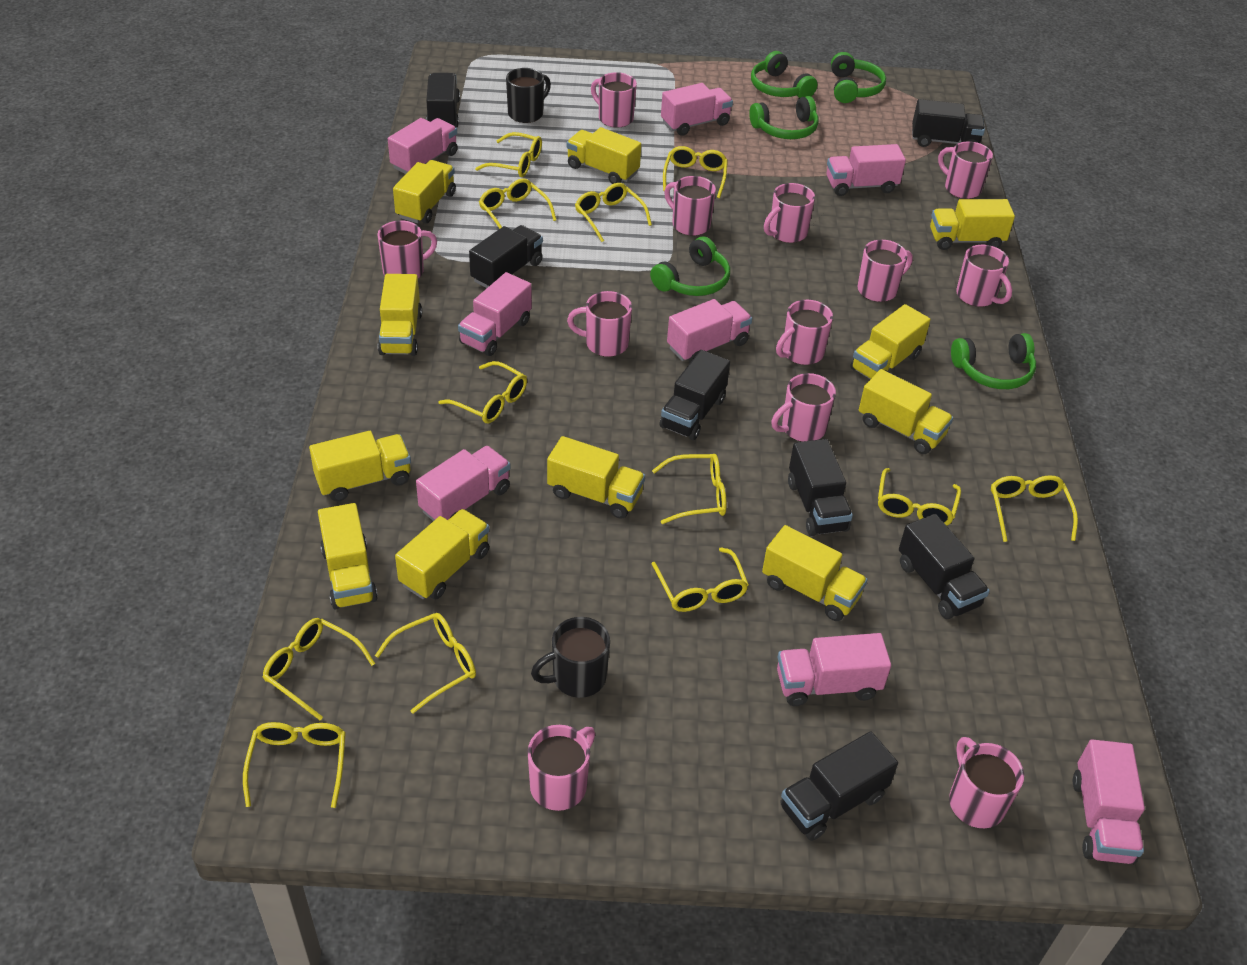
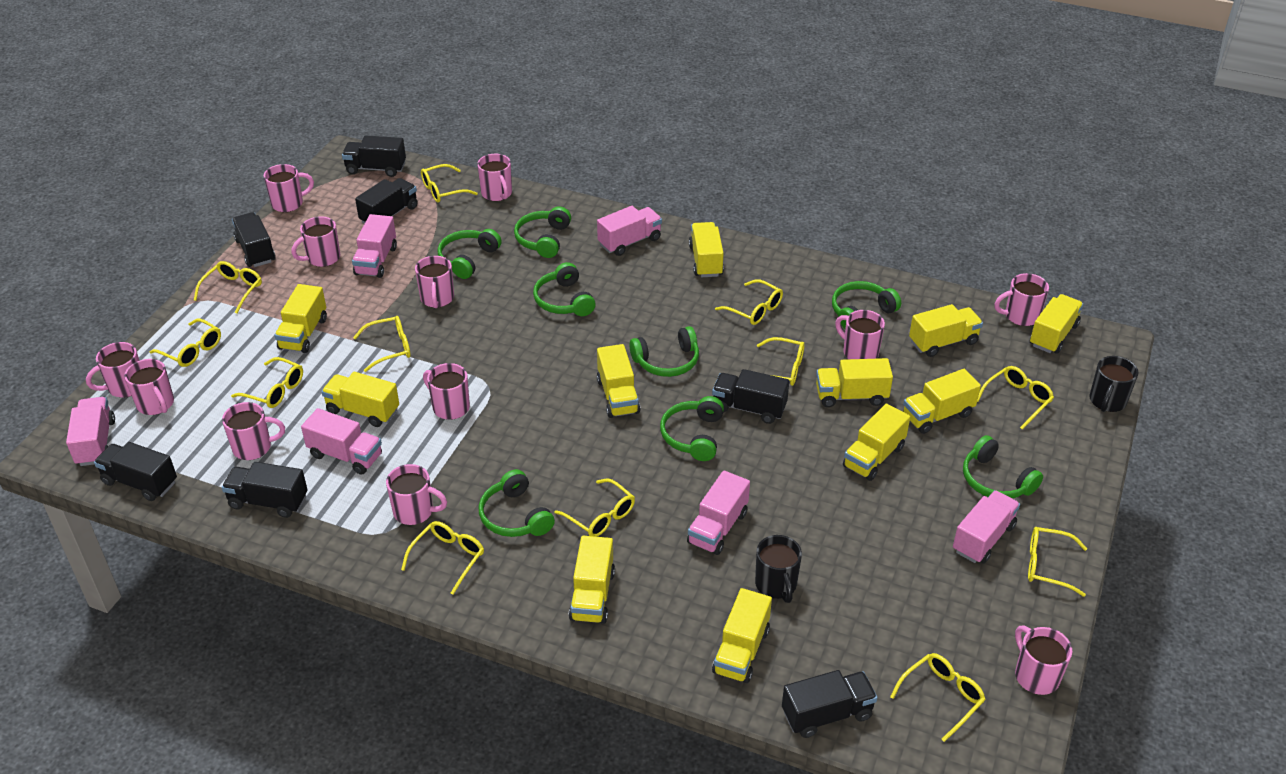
green headphones: 5 -> 8
pink truck: 8 -> 6

